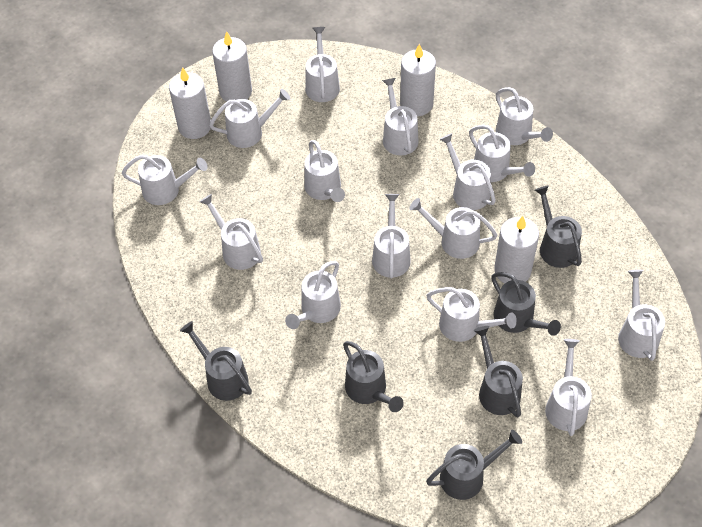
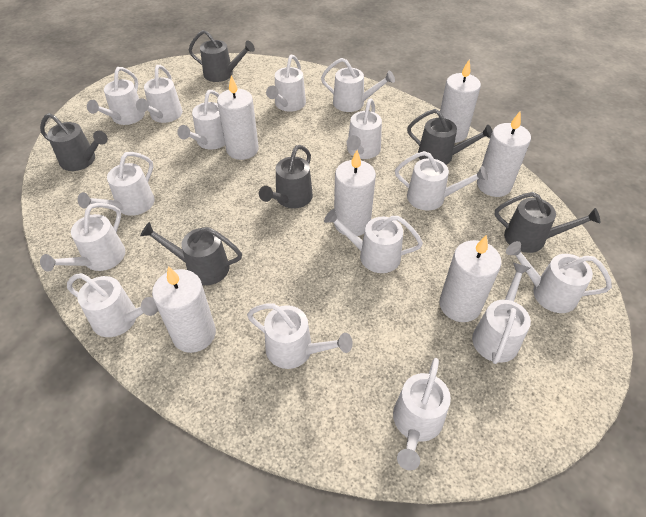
white candle: 4 -> 6

